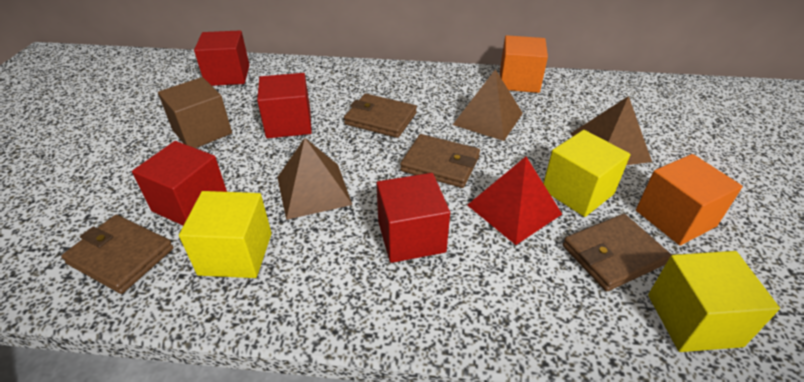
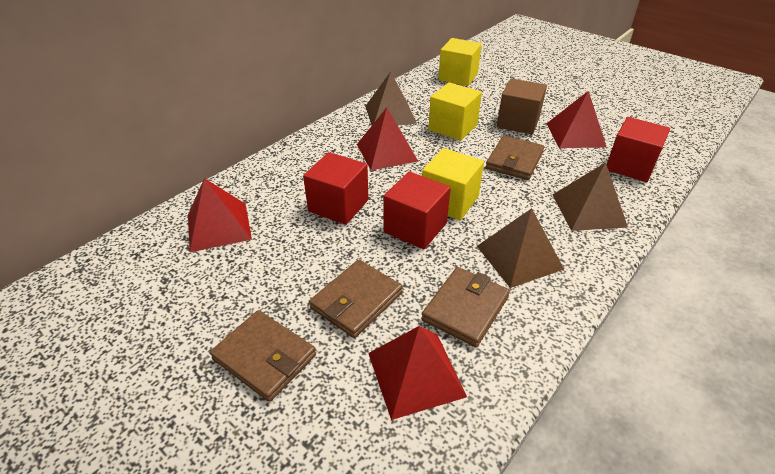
orange cube: 2 -> 0
red cube: 4 -> 3
red pyramid: 1 -> 4

